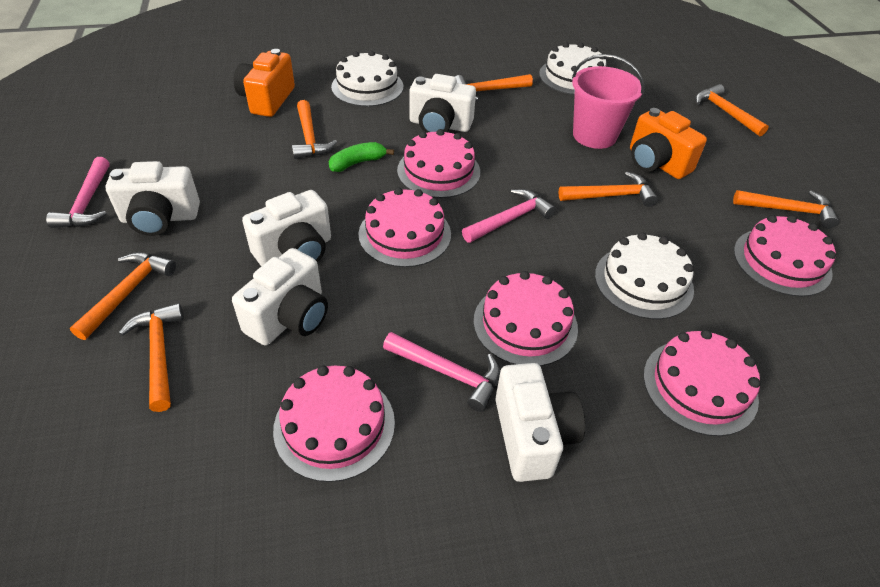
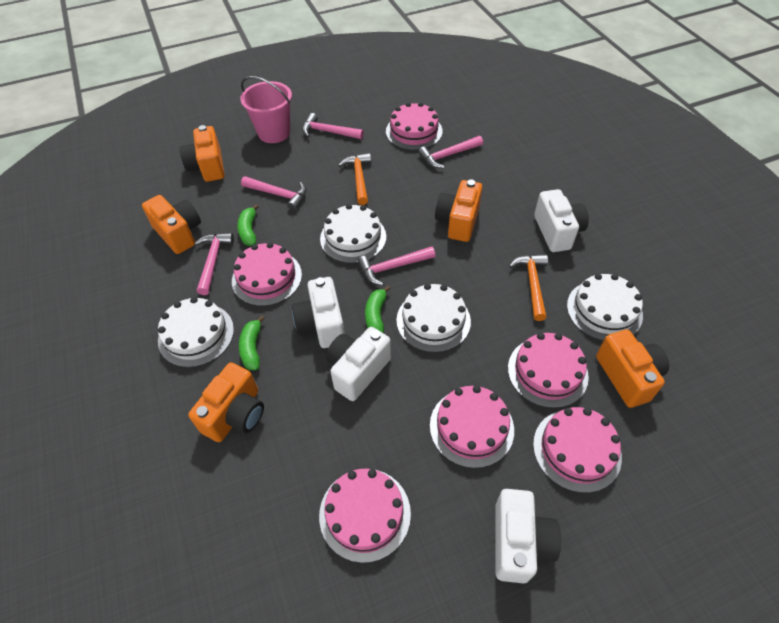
green banana: 1 -> 3
orange camera: 2 -> 5
orange hammer: 7 -> 2
pink hammer: 3 -> 5
white cake: 3 -> 4
white camera: 5 -> 4

